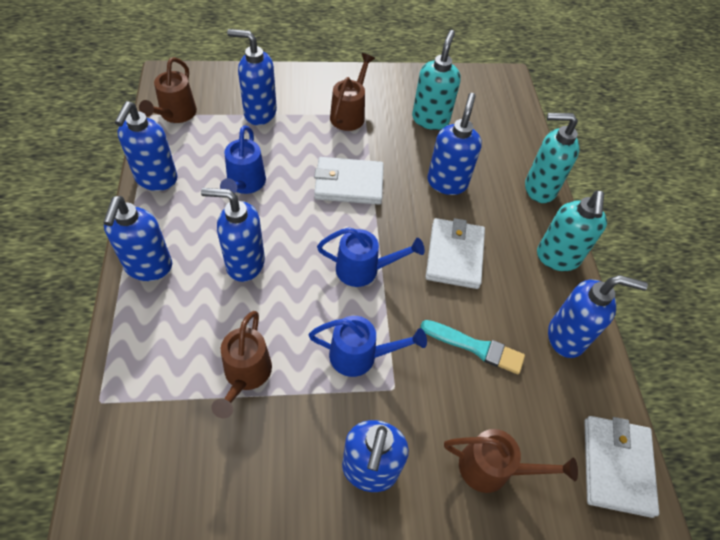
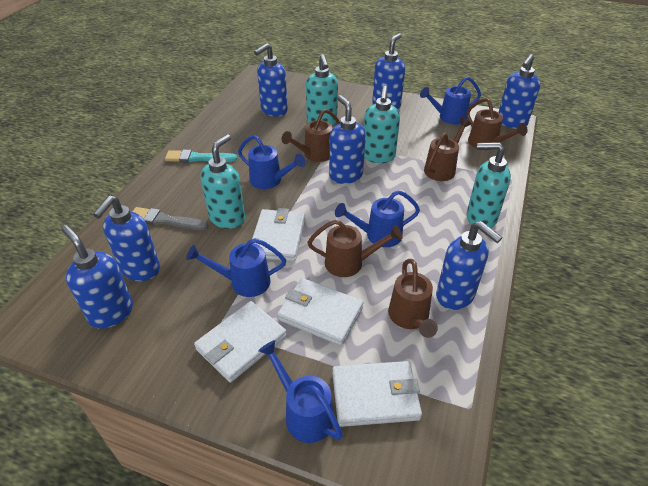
blue watering can: 3 -> 5
brown watering can: 4 -> 5
grey brush: 0 -> 1
turquoise soap dispenser: 3 -> 4
white wallet: 3 -> 4

